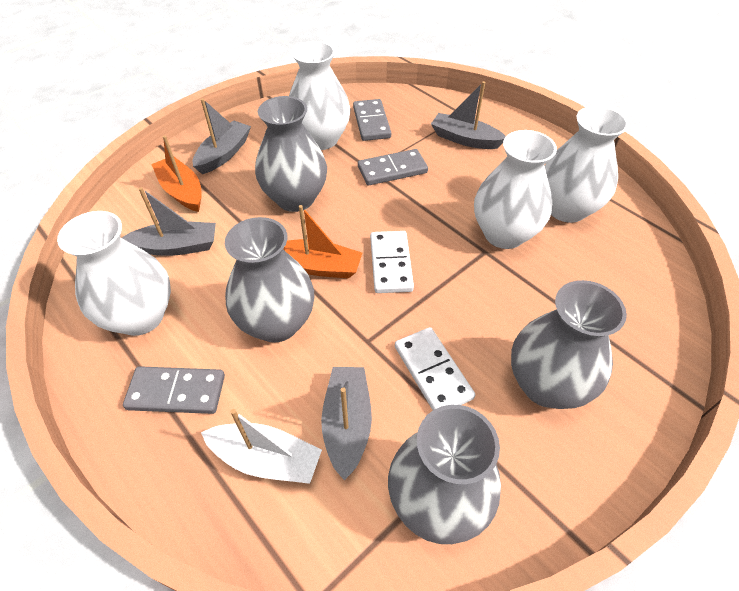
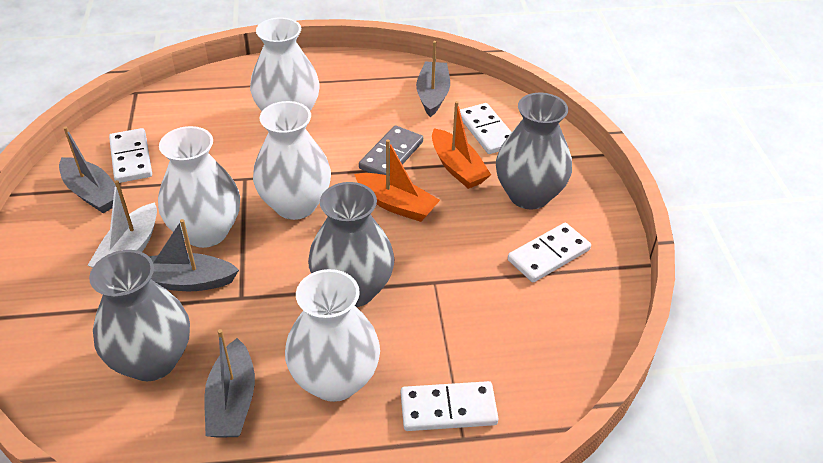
grey domino: 3 -> 1
grey vase: 4 -> 3
white domino: 2 -> 4

